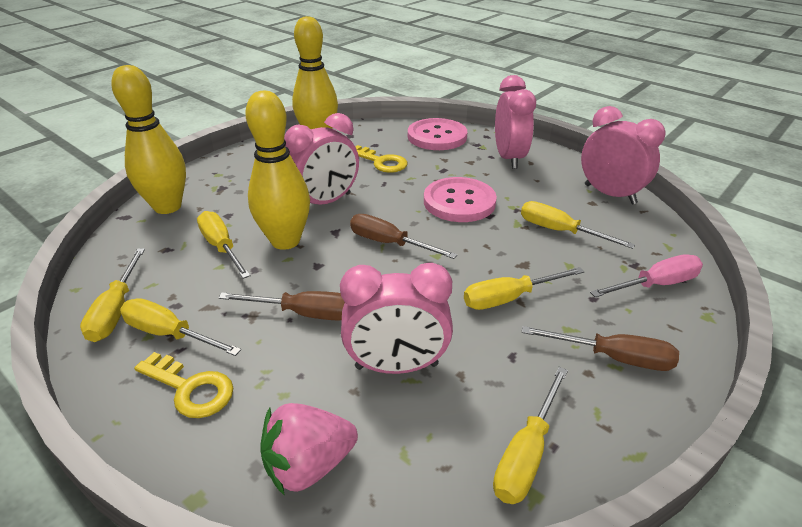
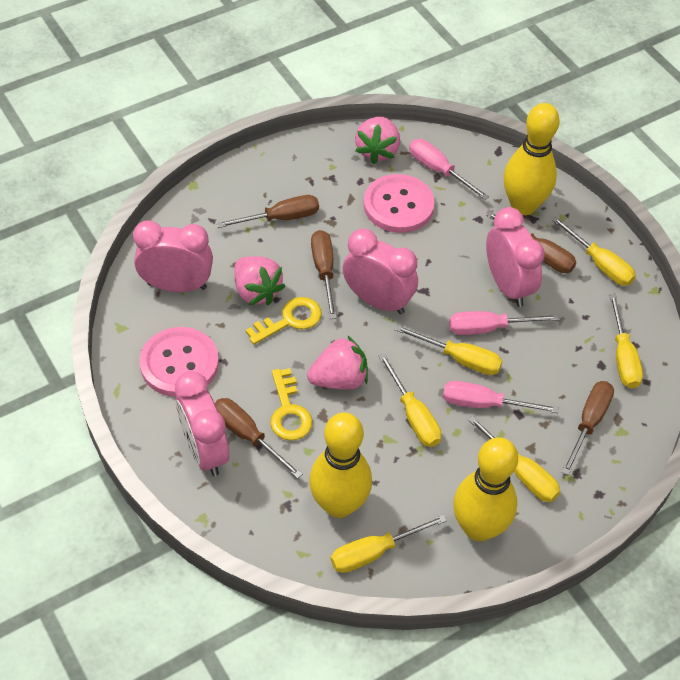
brown screwdriver: 3 -> 5
pink screwdriver: 1 -> 3
pink strawberry: 1 -> 3

